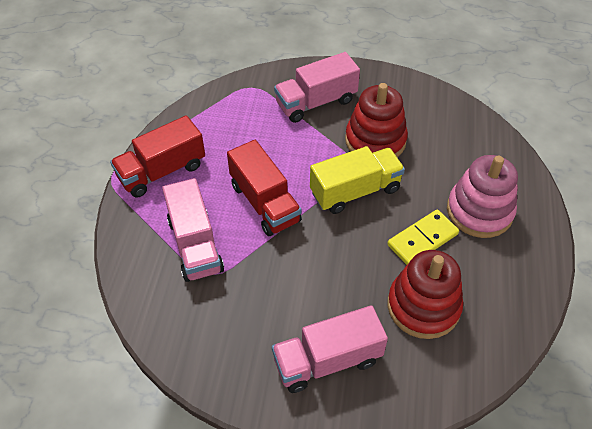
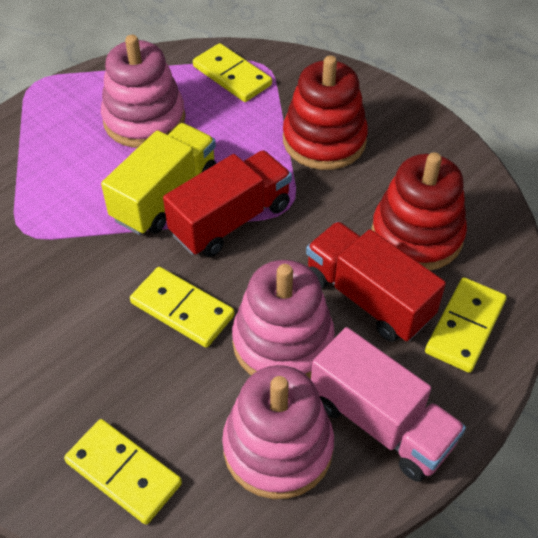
pink stacking toy: 1 -> 3
pink truck: 3 -> 1
yellow domino: 1 -> 4

